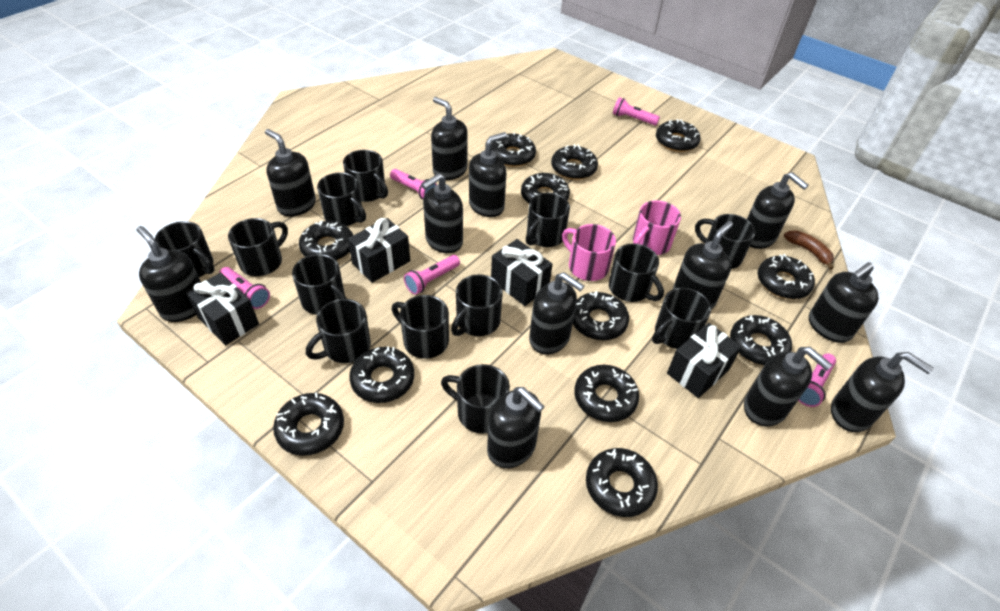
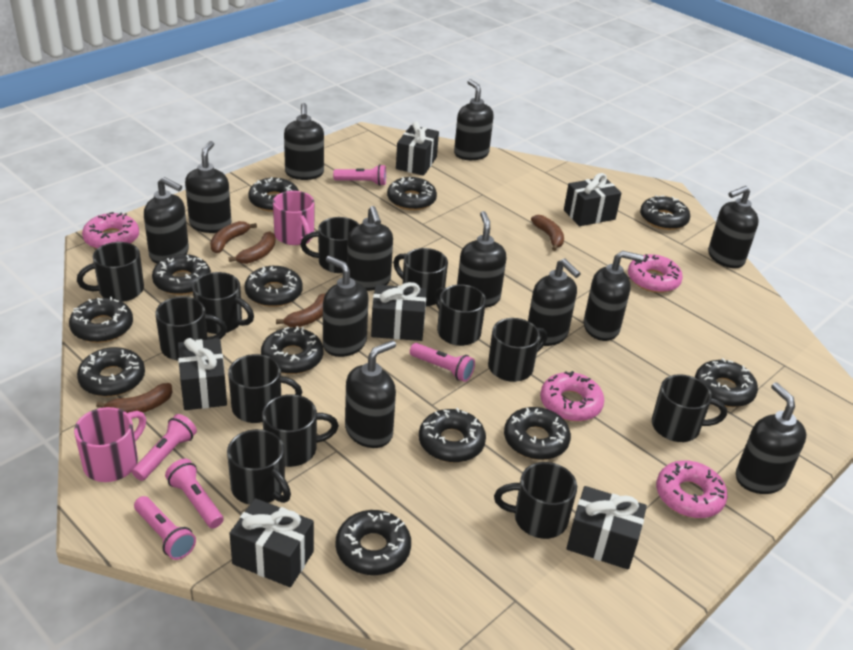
black gift: 4 -> 6
black mug: 13 -> 12
brown banana: 1 -> 5
pink donut: 0 -> 4

